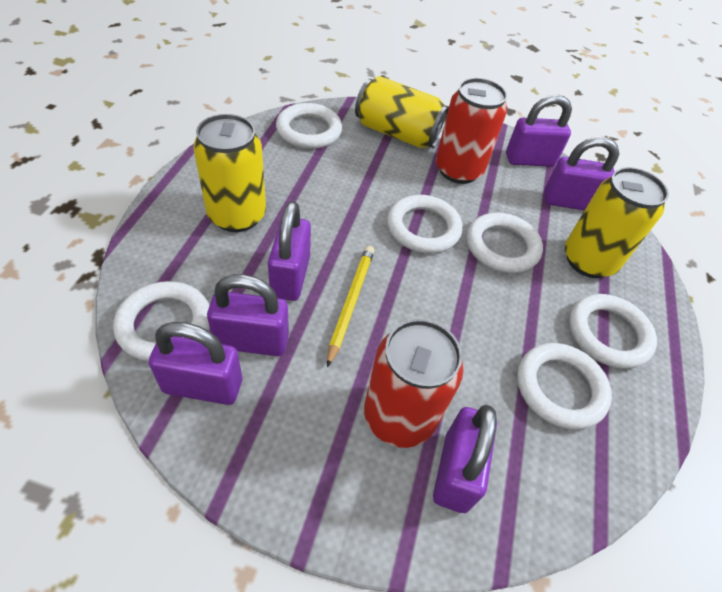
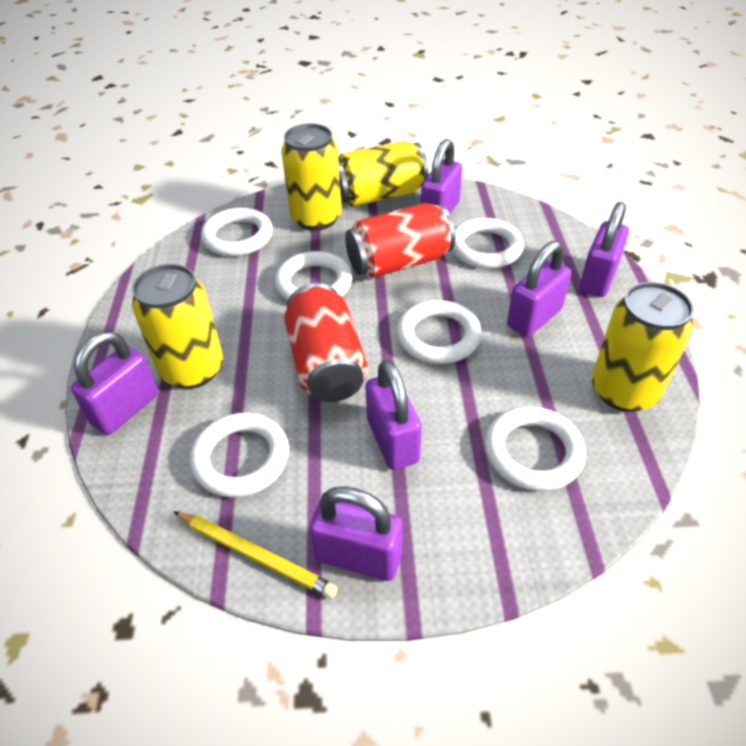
yellow can: 3 -> 4

